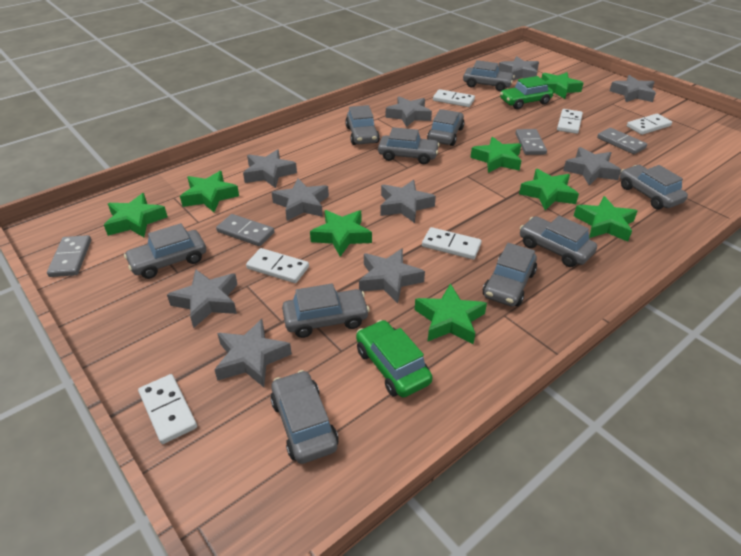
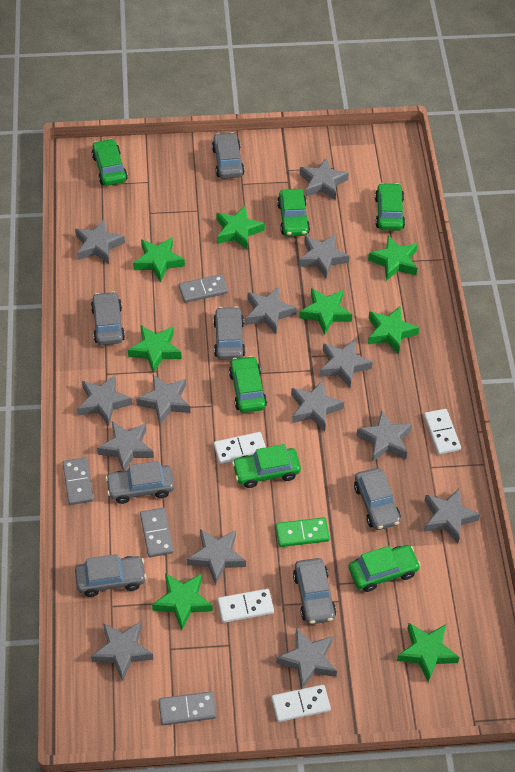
green car: 2 -> 6
green domino: 0 -> 1
grey car: 10 -> 7
grey star: 10 -> 14
white domino: 6 -> 4

